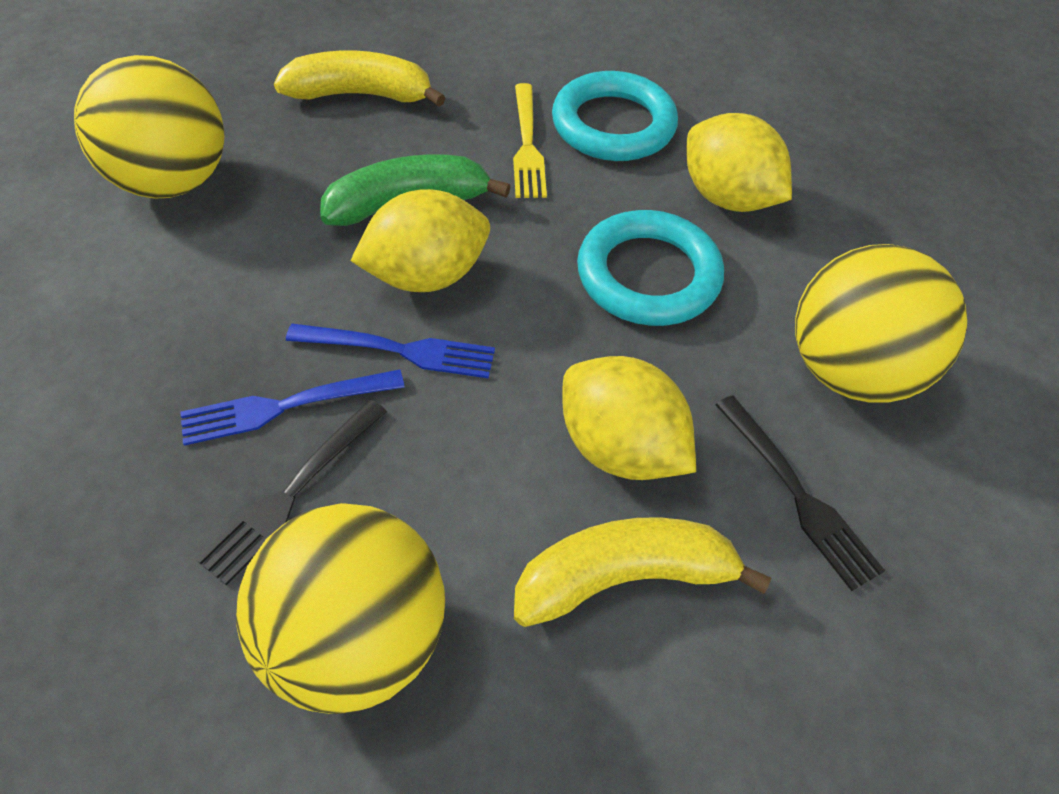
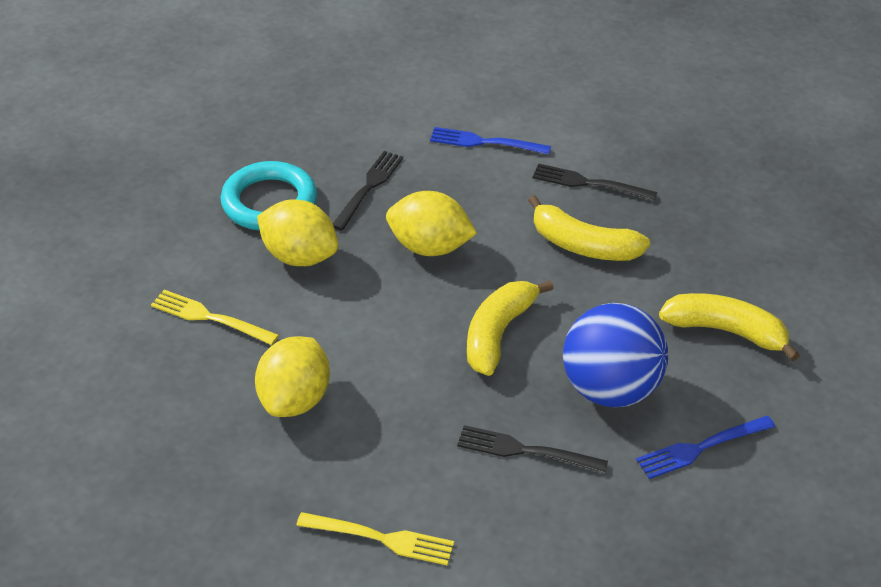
black fork: 2 -> 3
blue ball: 0 -> 1
green banana: 1 -> 0
turquoise ring: 2 -> 1
yellow ball: 3 -> 0
yellow banana: 2 -> 3
yellow fork: 1 -> 2

